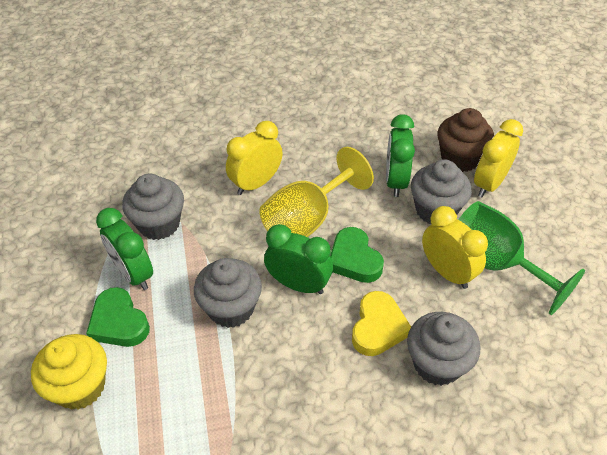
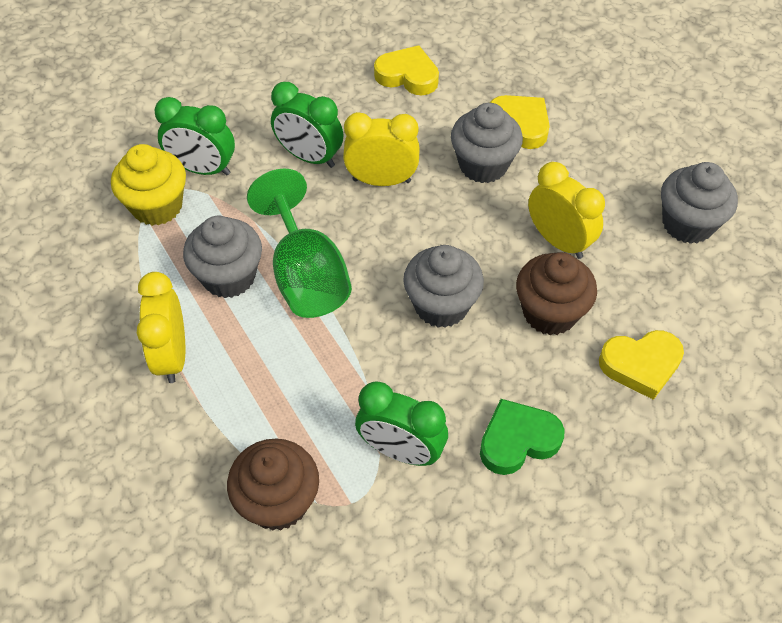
brown cupcake: 1 -> 2
green heart: 2 -> 1
yellow goblet: 1 -> 0
yellow heart: 1 -> 3

